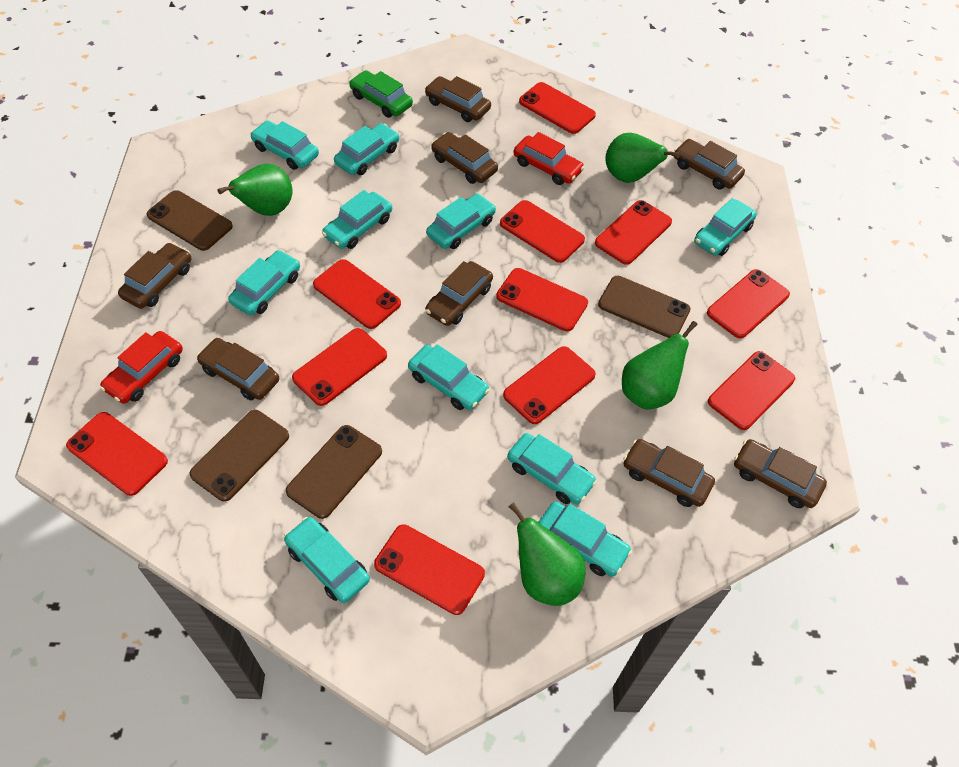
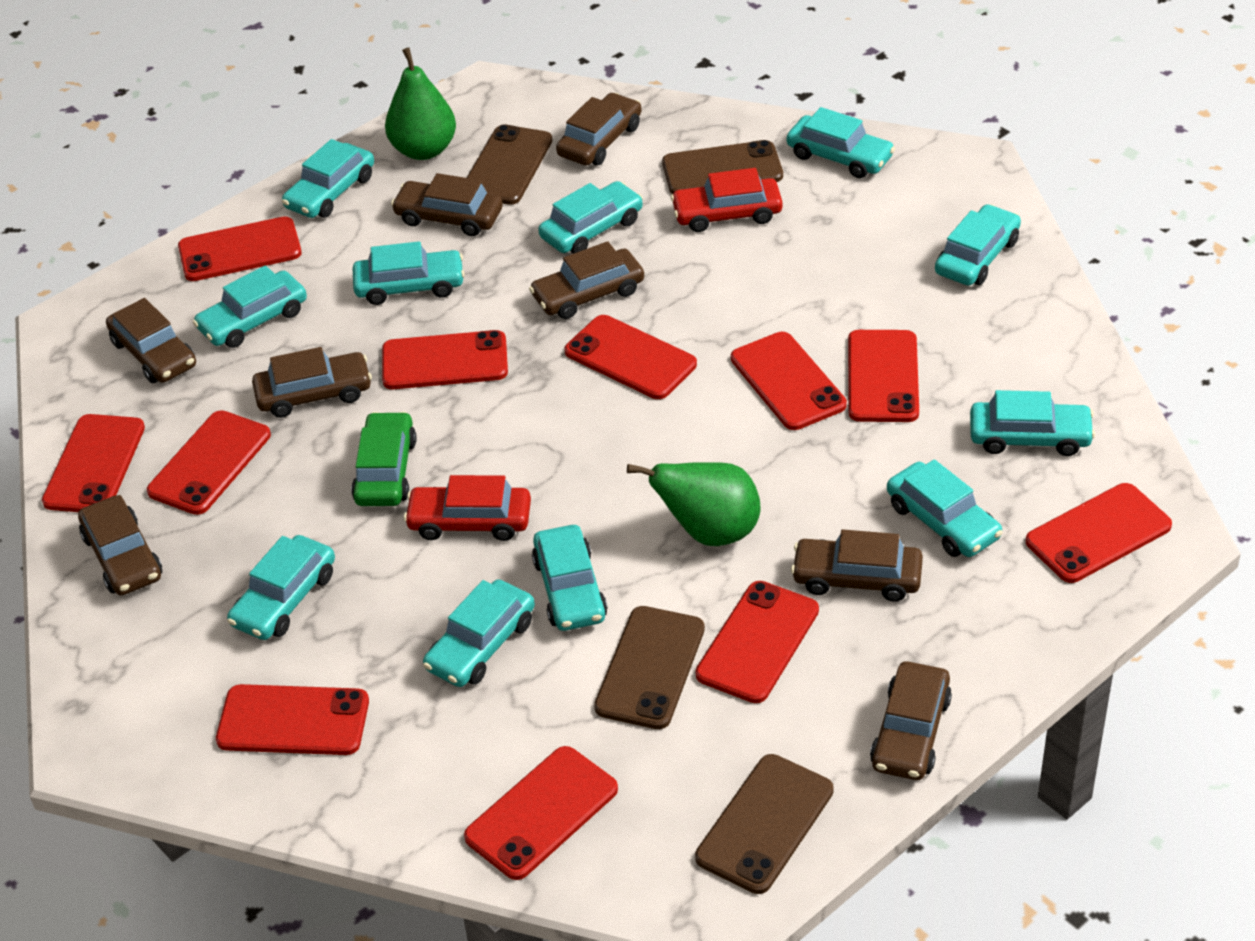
green pear: 4 -> 2
turquoise car: 10 -> 11

